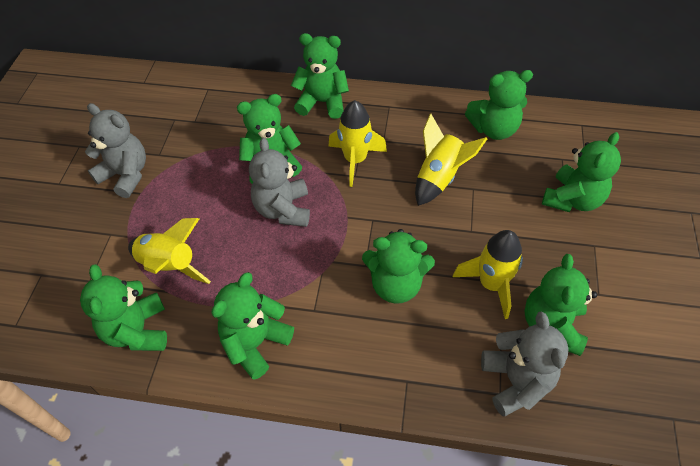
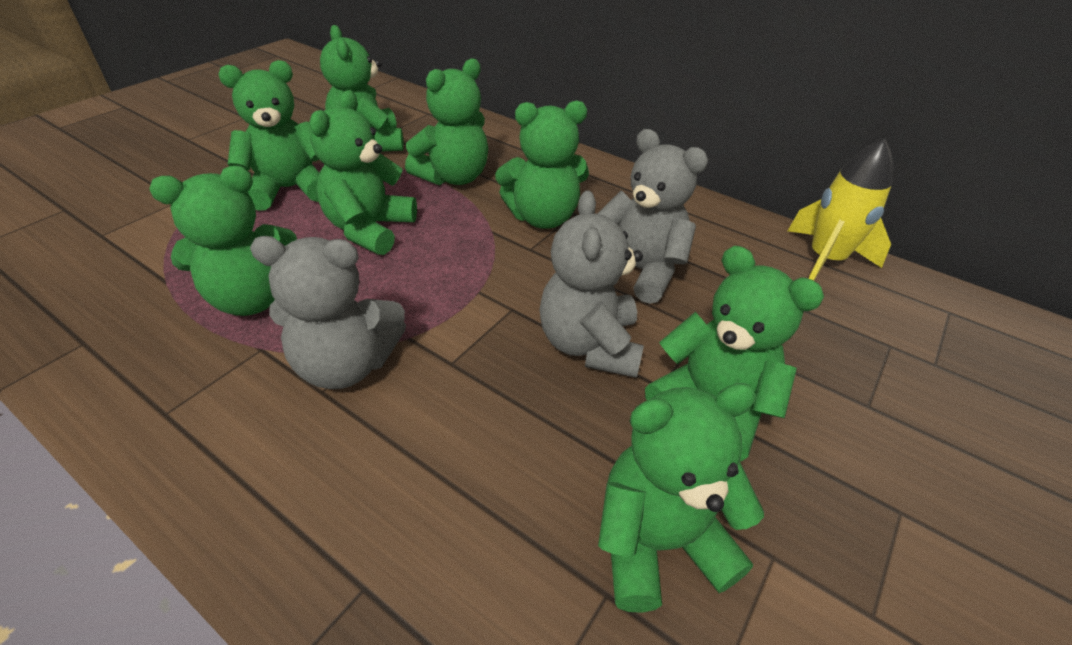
yellow rocket: 4 -> 1

